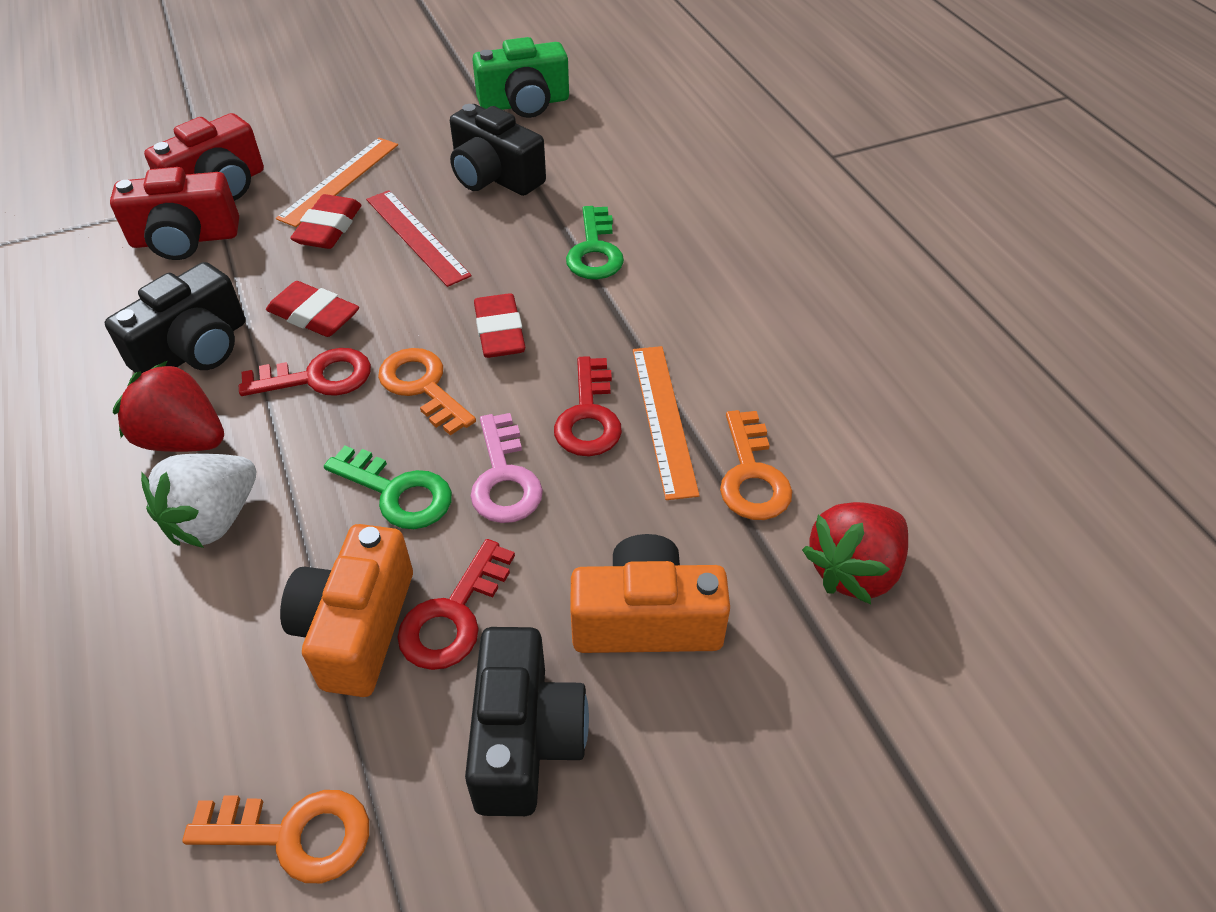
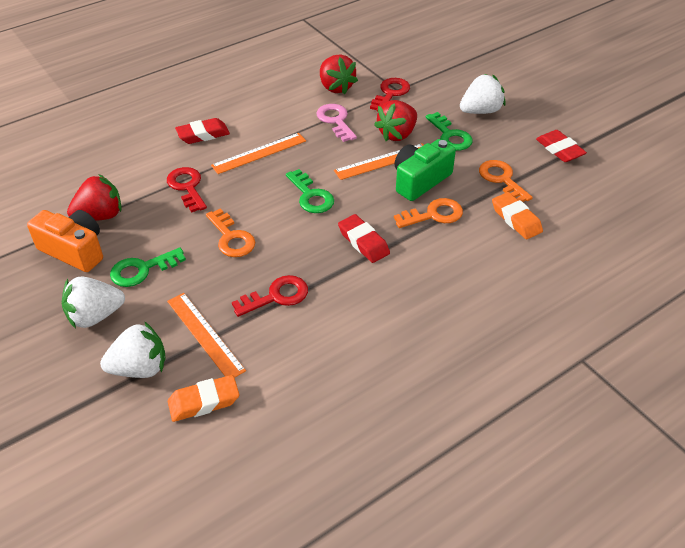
black camera: 3 -> 0
green key: 2 -> 3
orange camera: 2 -> 1
orange eraser: 0 -> 2
orange ruler: 2 -> 3
red camera: 2 -> 0
red ruler: 1 -> 0
red strawberry: 2 -> 3
white strawberry: 1 -> 3

